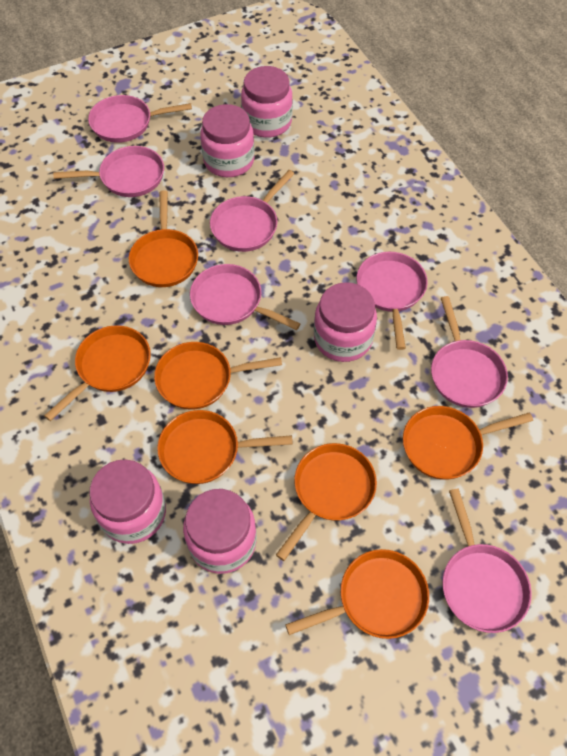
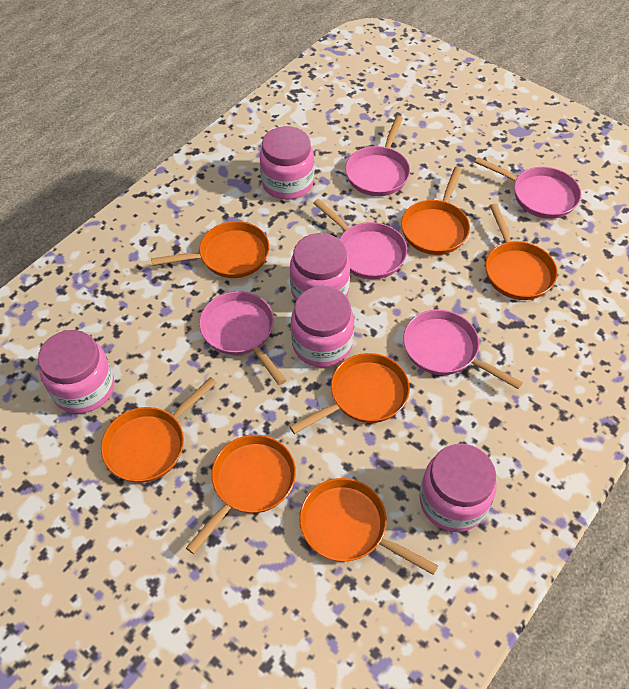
pink pan: 7 -> 5

